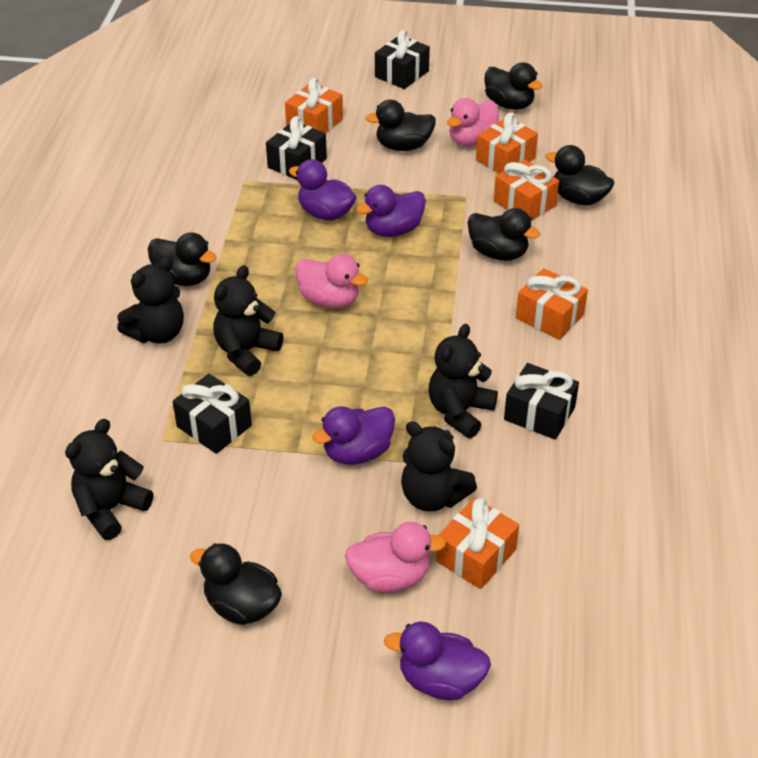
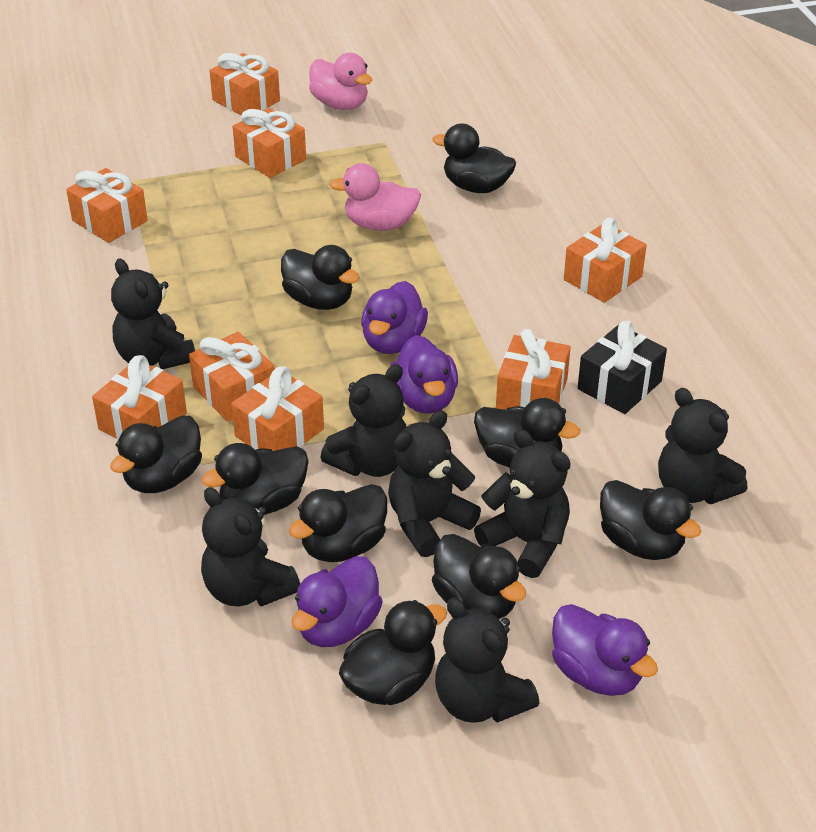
black duck: 6 -> 9
black gift: 4 -> 1
black teddy bear: 5 -> 7
orange gift: 5 -> 8
pink duck: 3 -> 2

